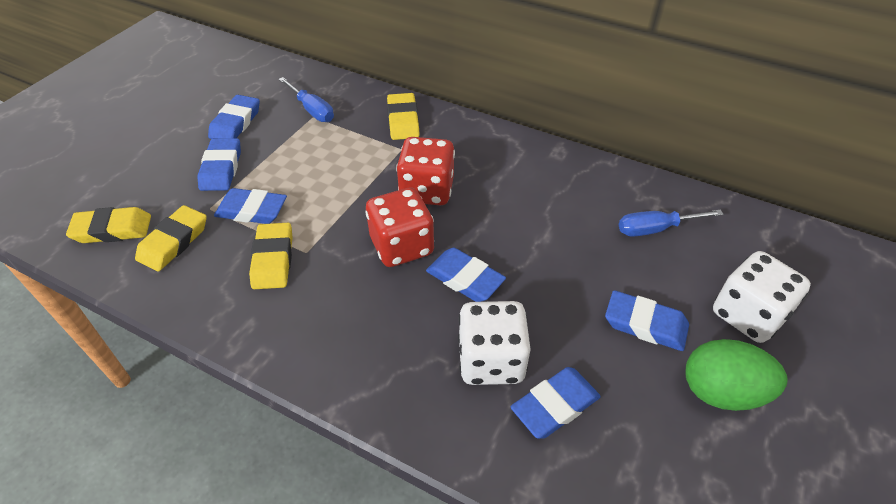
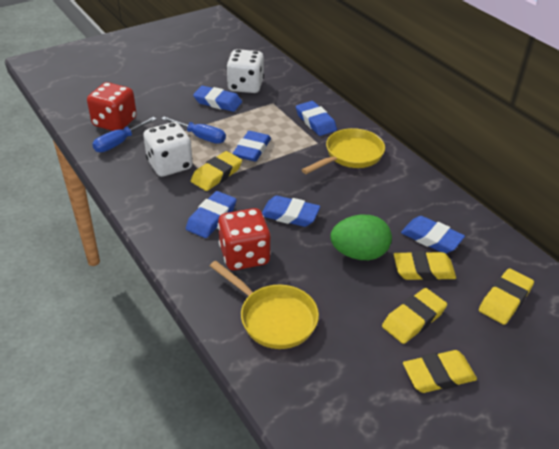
yellow eraser: 4 -> 5
yellow pan: 0 -> 2

